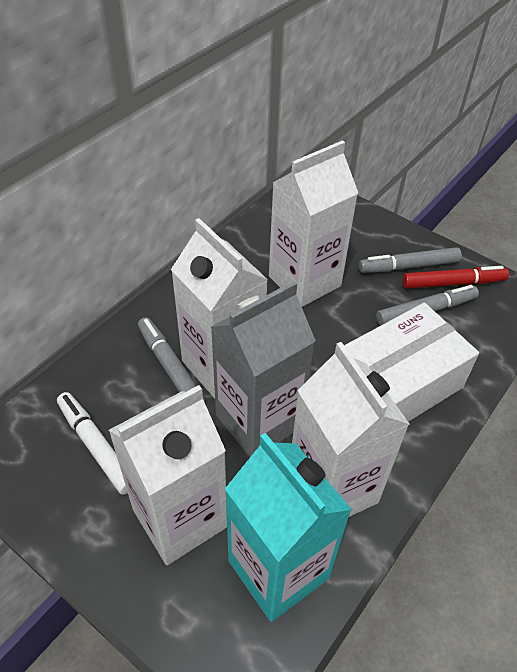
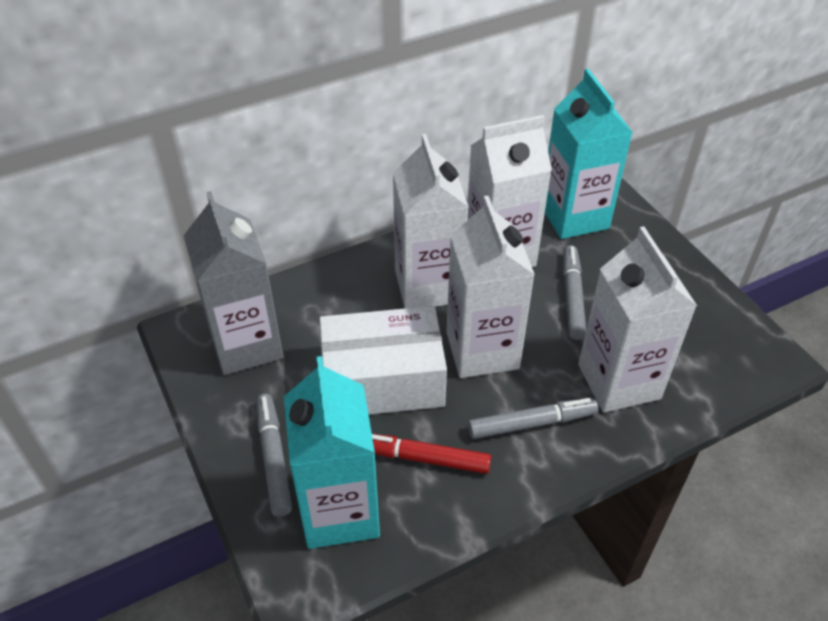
turquoise carton: 1 -> 2
white marker: 1 -> 0

